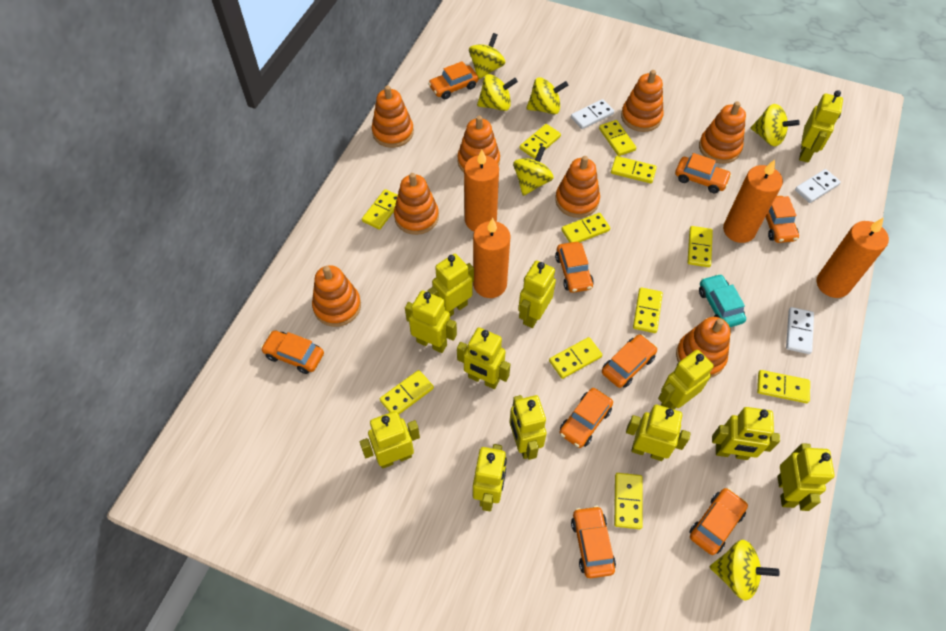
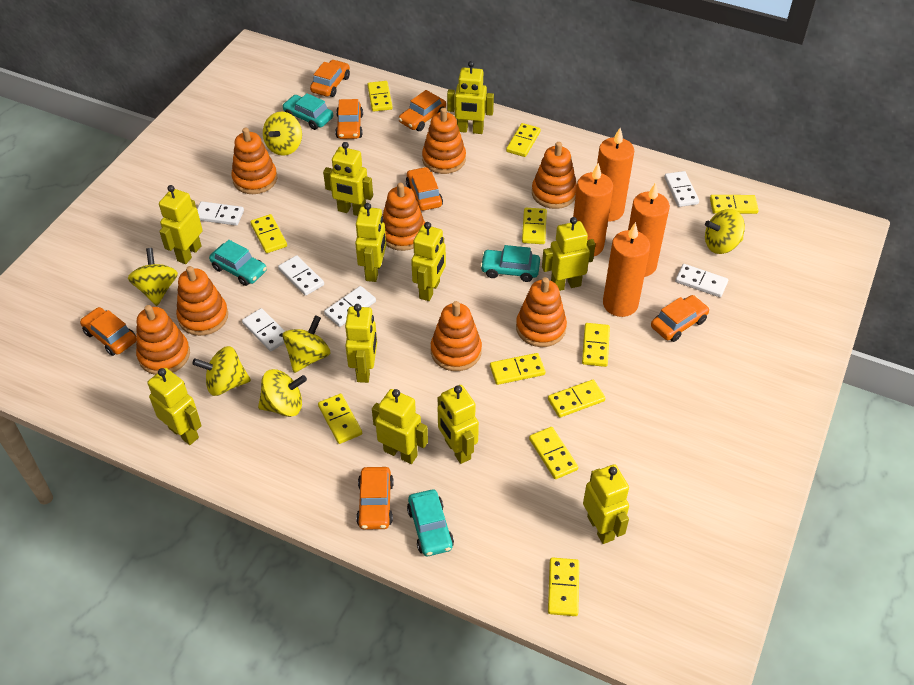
orange car: 9 -> 7
turquoise car: 1 -> 4
white domino: 3 -> 6
yellow robot: 12 -> 11

